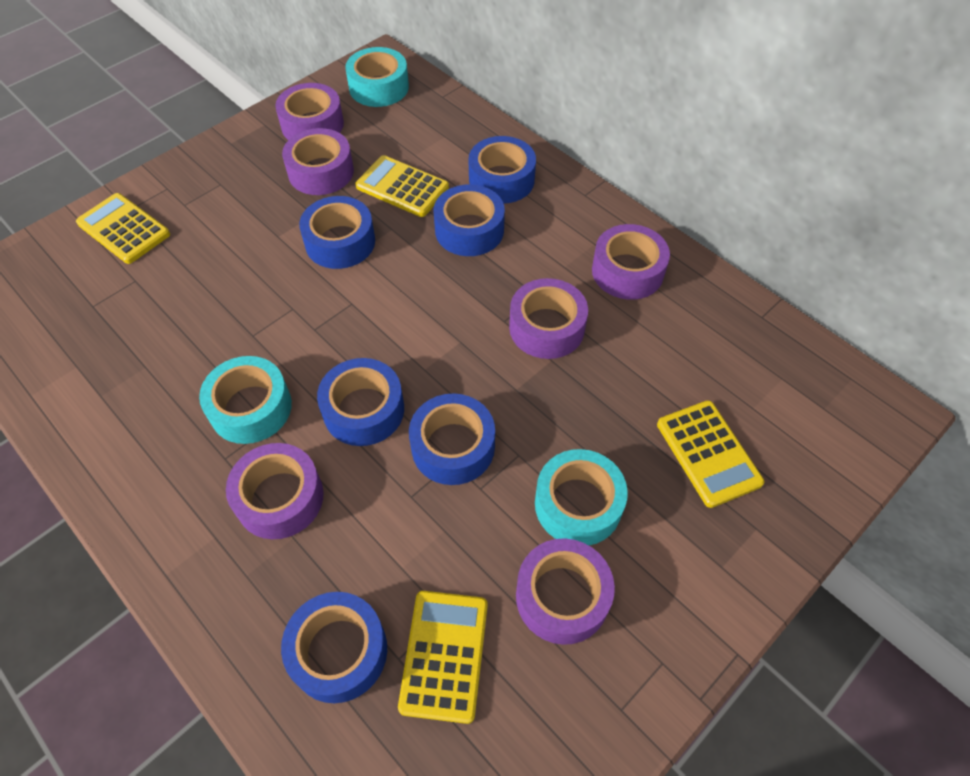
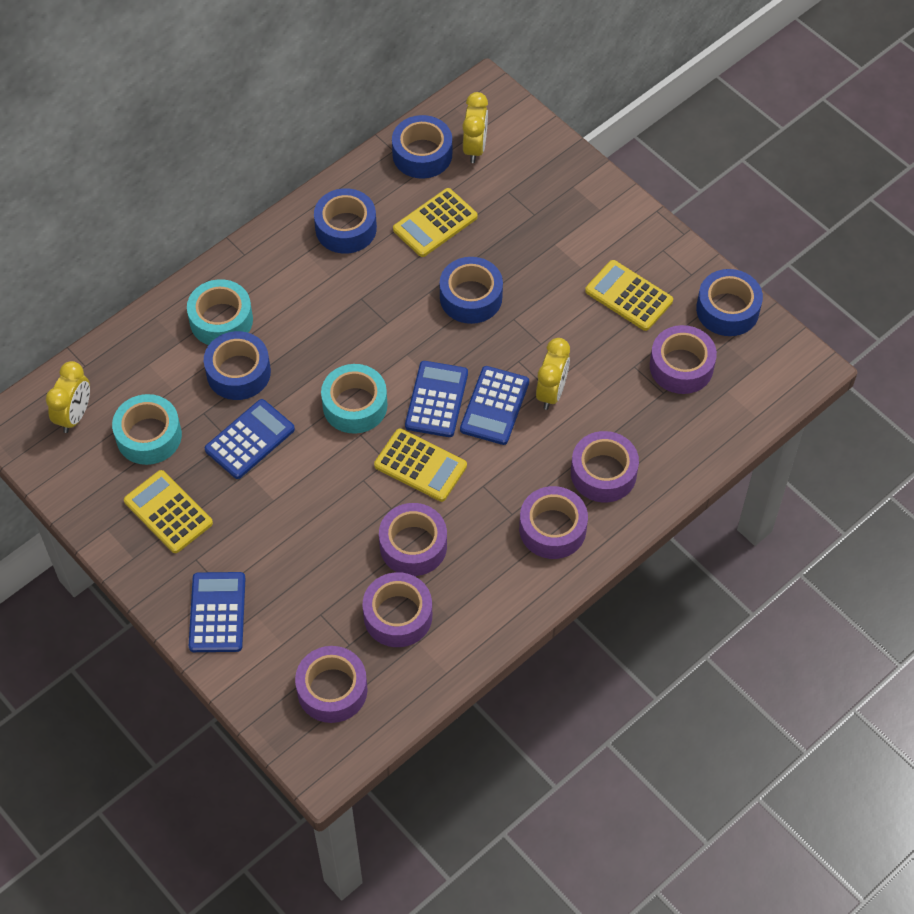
blue calculator: 0 -> 4
blue tape: 6 -> 5
yellow clock: 0 -> 3

